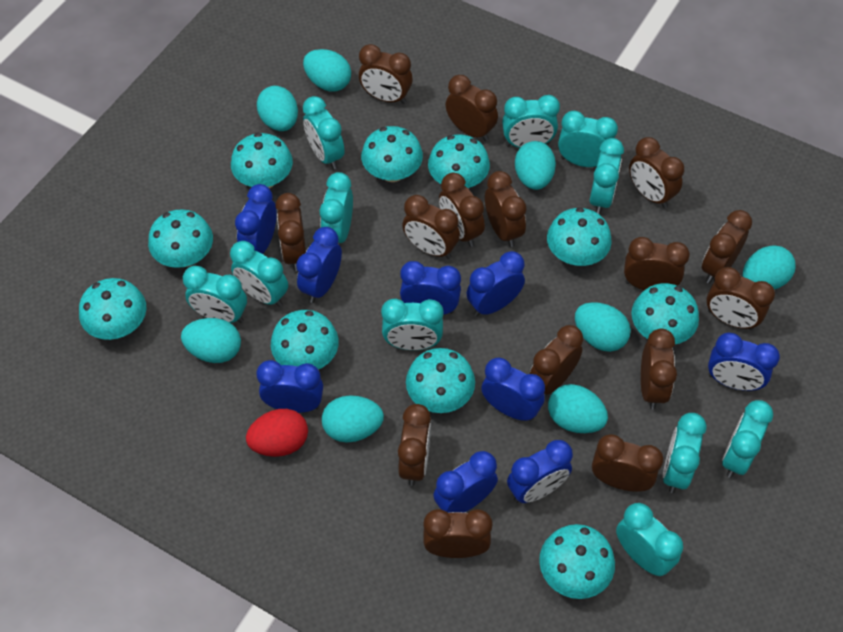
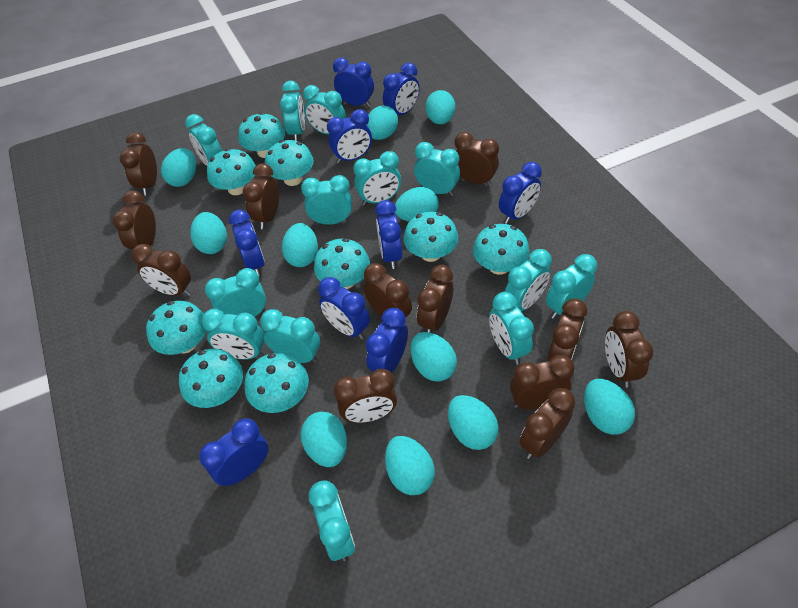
brown clock: 15 -> 12
red egg: 1 -> 0
turquoise clock: 11 -> 13
turquoise egg: 8 -> 11
turquoise mushroom: 10 -> 9

